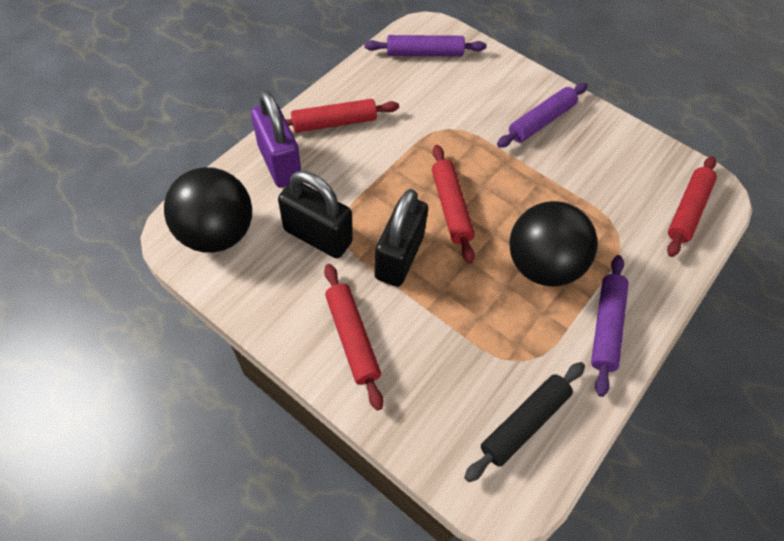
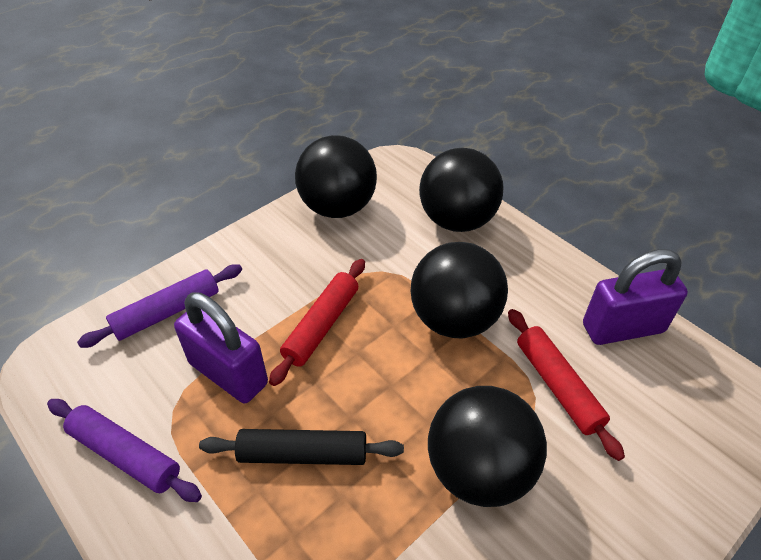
black ball: 2 -> 4
black padlock: 2 -> 0
purple padlock: 1 -> 2
purple rolling pin: 3 -> 2
red rolling pin: 4 -> 2

